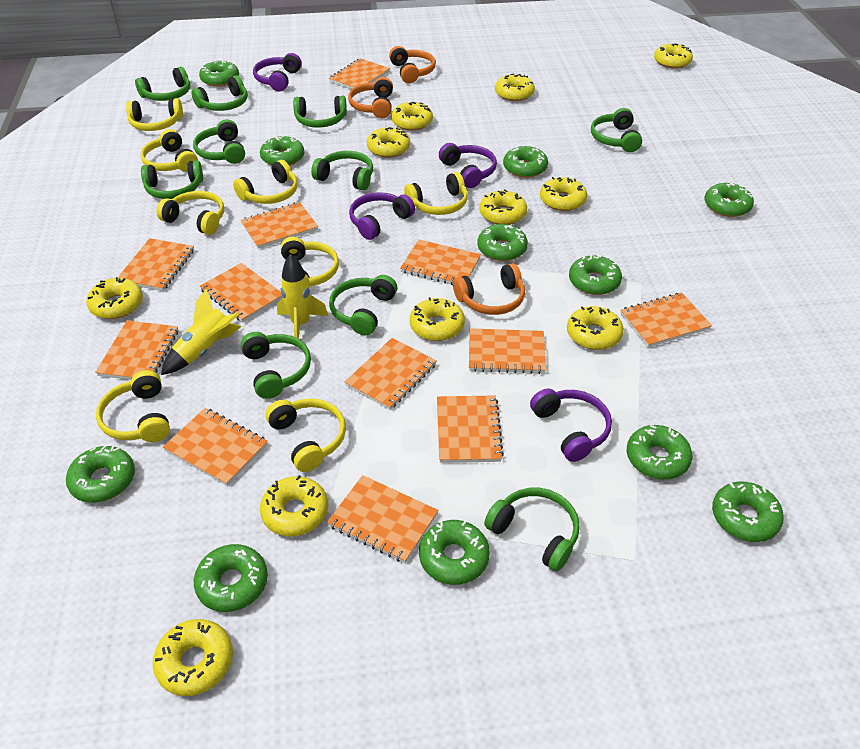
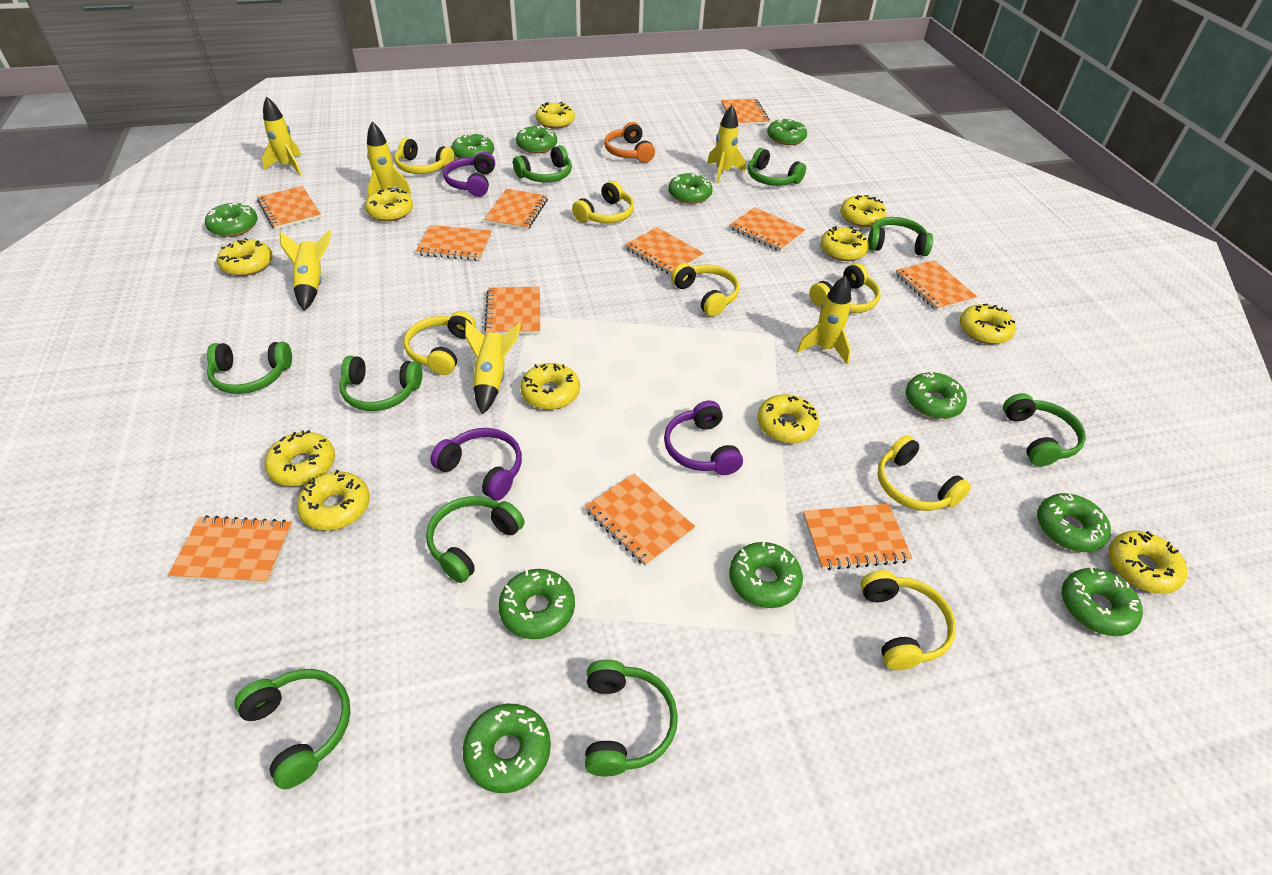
green headphones: 10 -> 9
orange headphones: 3 -> 1
orange notebook: 12 -> 11
purple headphones: 4 -> 3
yellow headphones: 8 -> 7
yellow rocket: 2 -> 6

